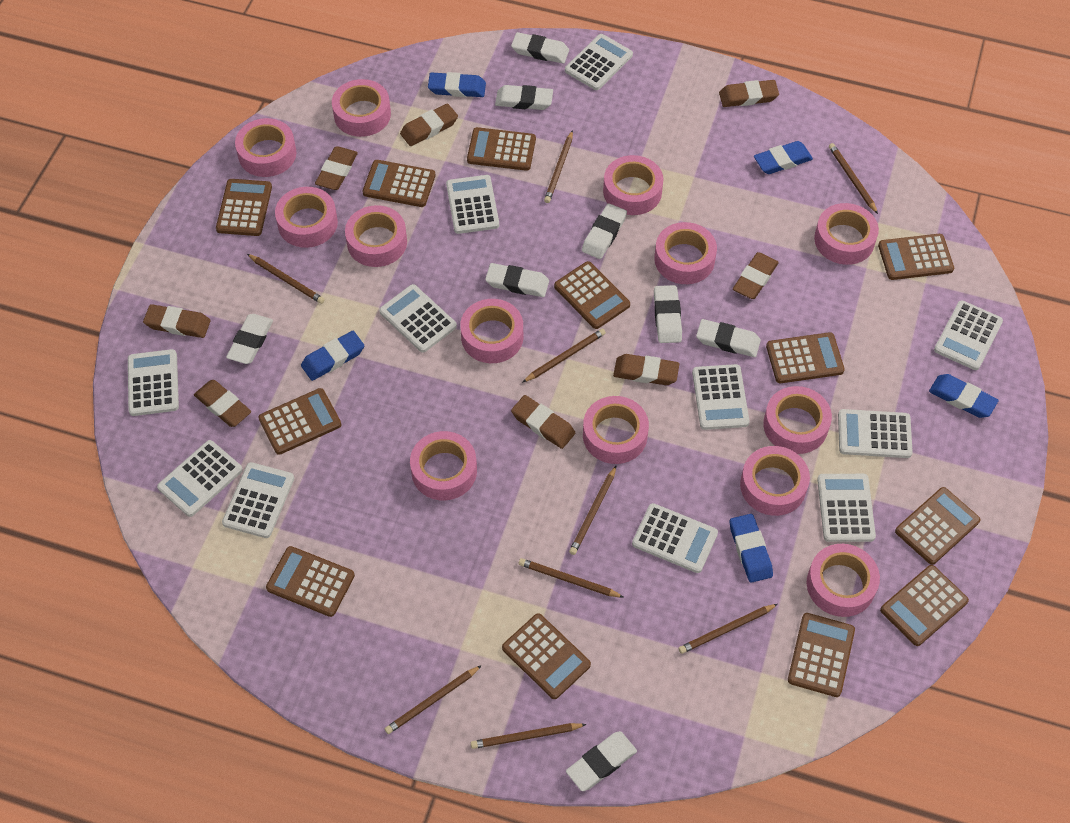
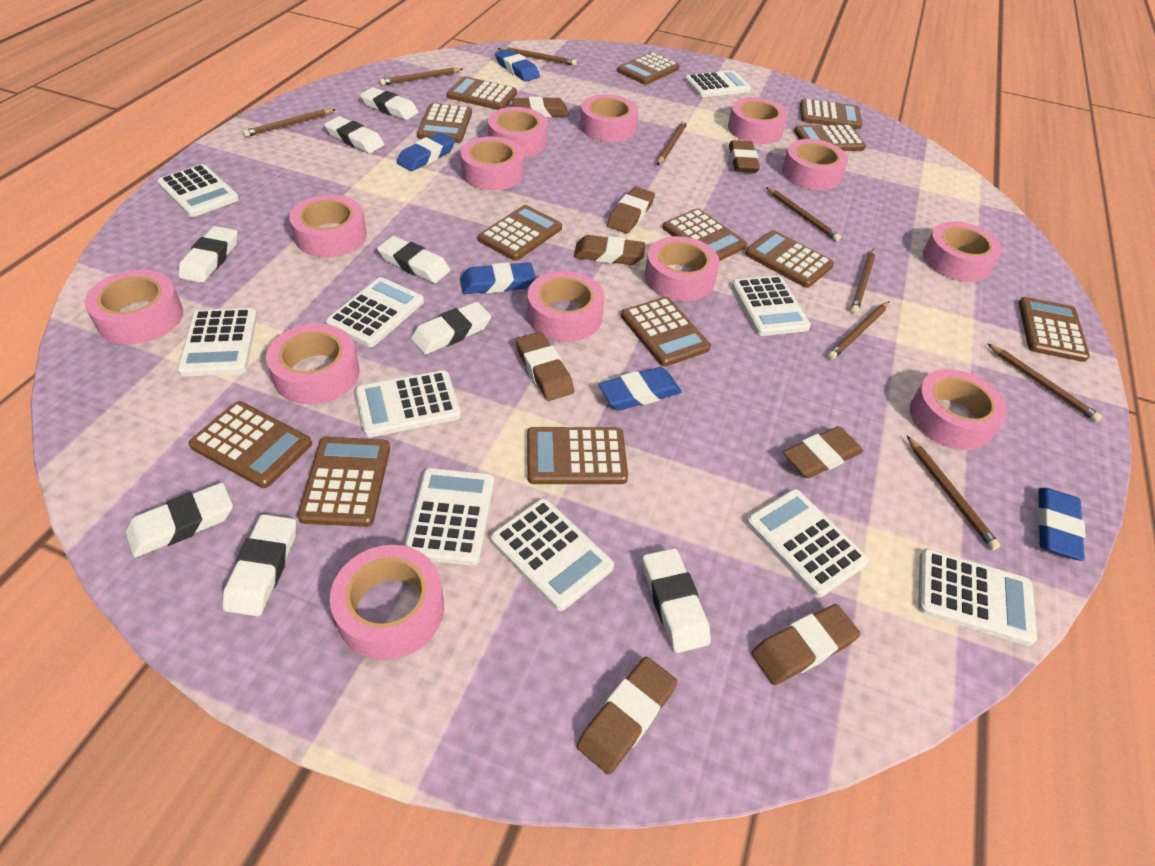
brown calculator: 12 -> 13
white calculator: 11 -> 10

